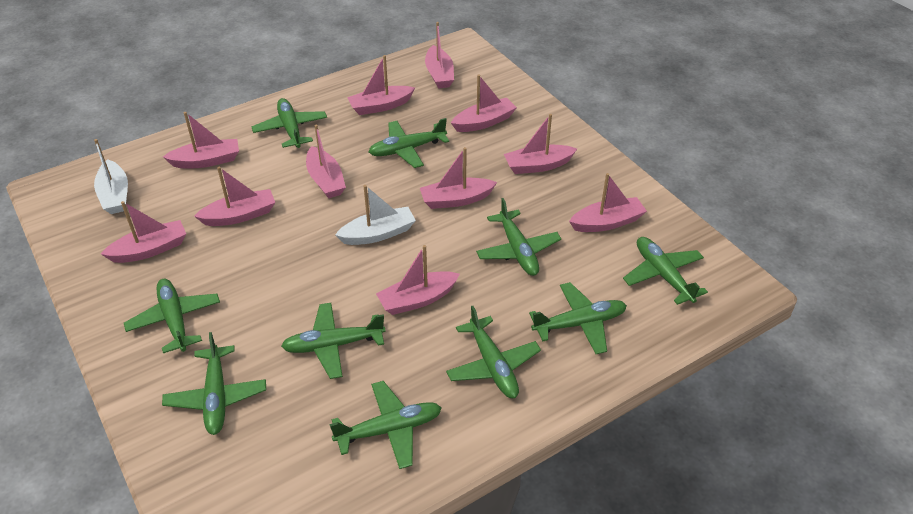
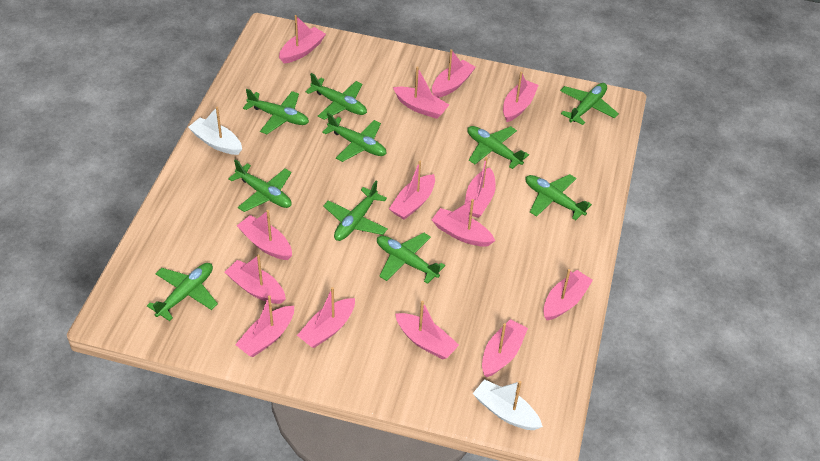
pink boat: 11 -> 14

